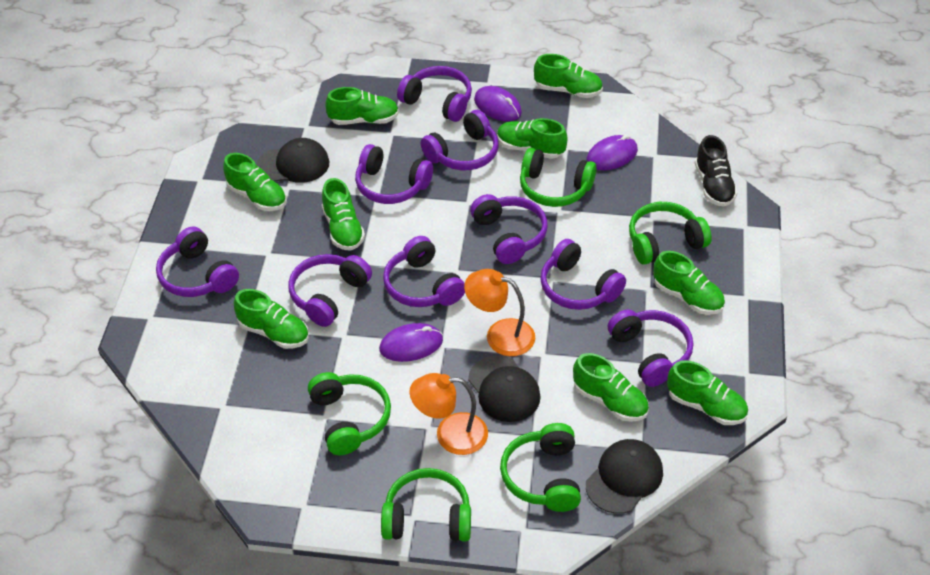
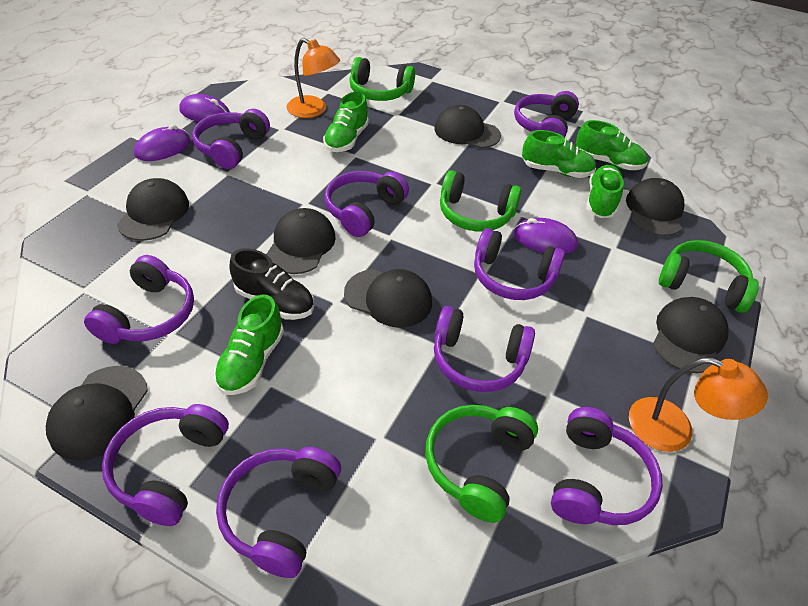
black cap: 3 -> 7
green headphones: 5 -> 4
green shoe: 9 -> 5

